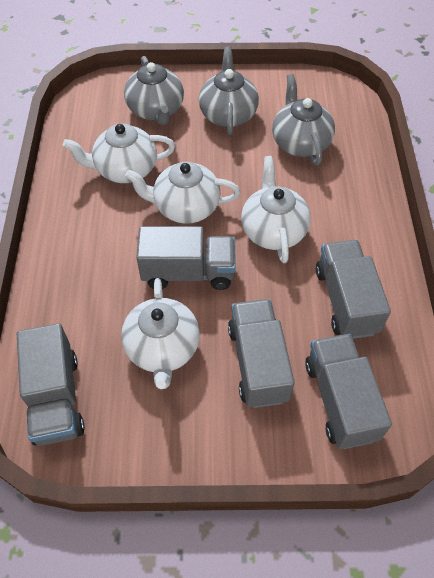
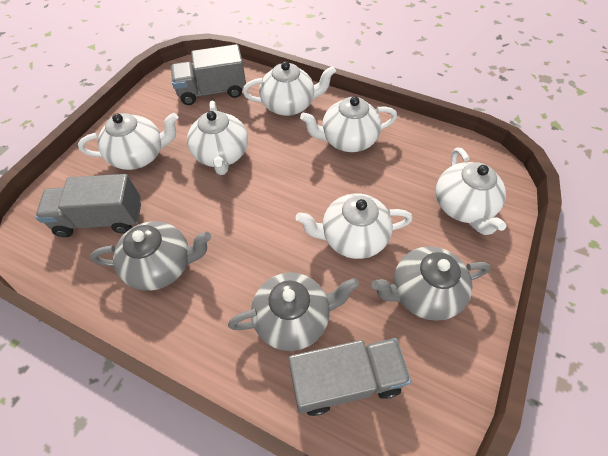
grey truck: 5 -> 3
white teapot: 4 -> 6

